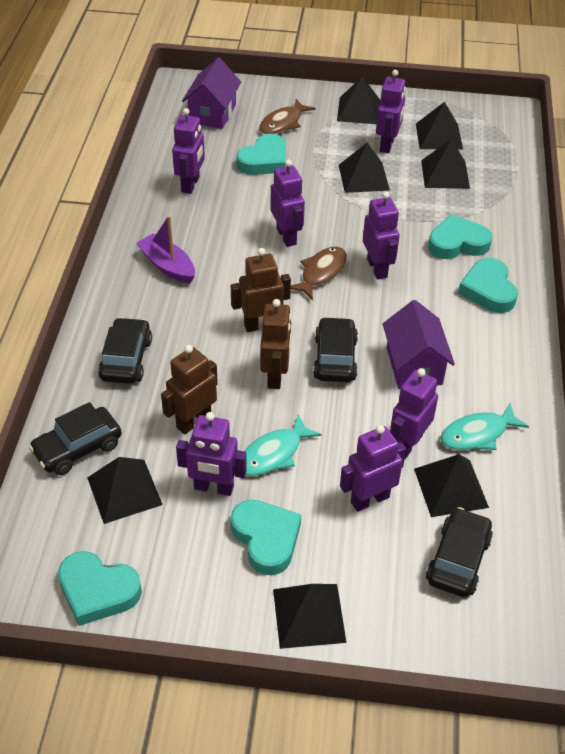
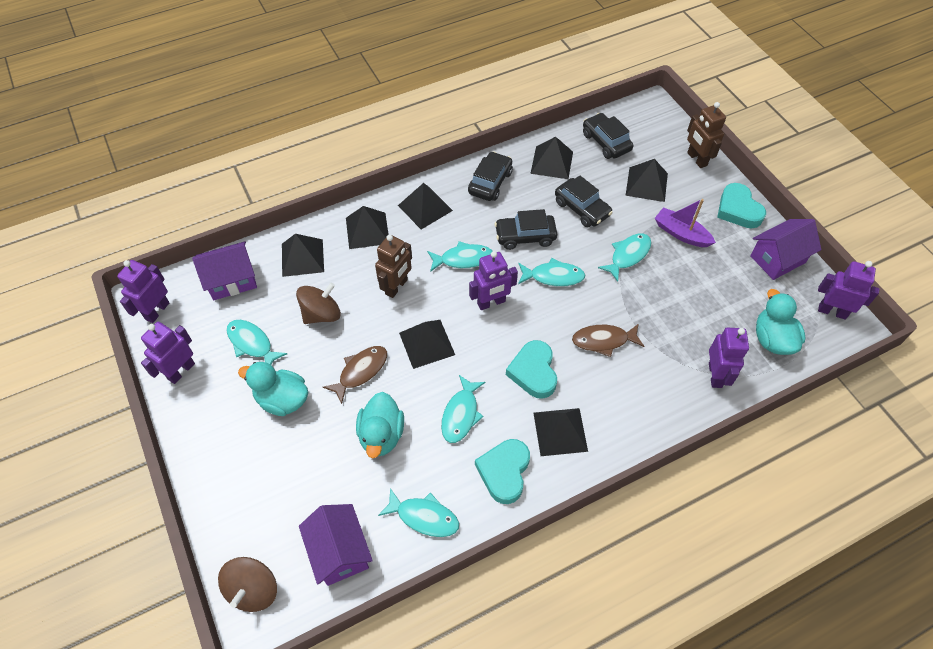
brown robot: 3 -> 2
brown spinning top: 0 -> 2
purple house: 2 -> 3
purple robot: 7 -> 5
turquoise duck: 0 -> 3
turquoise fish: 2 -> 6
turquoise heart: 5 -> 3

